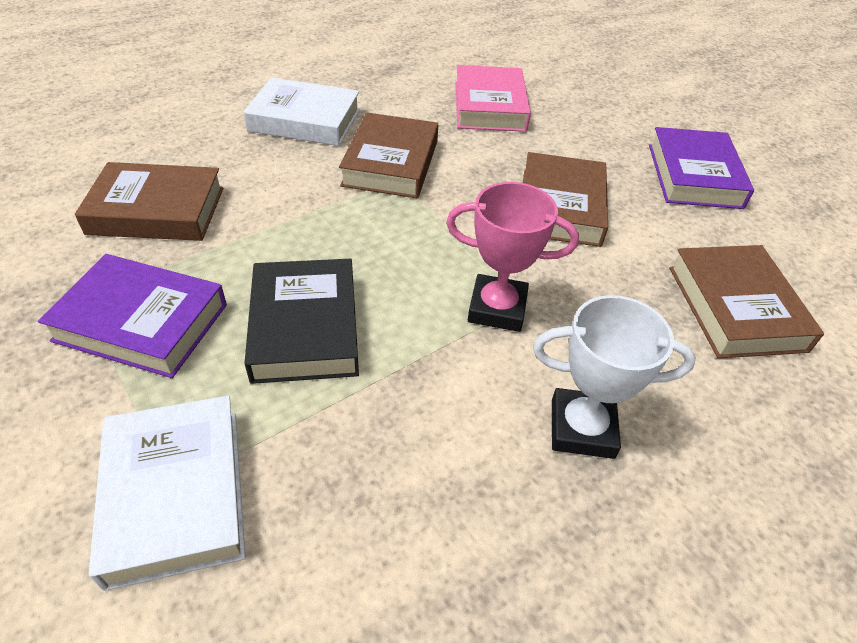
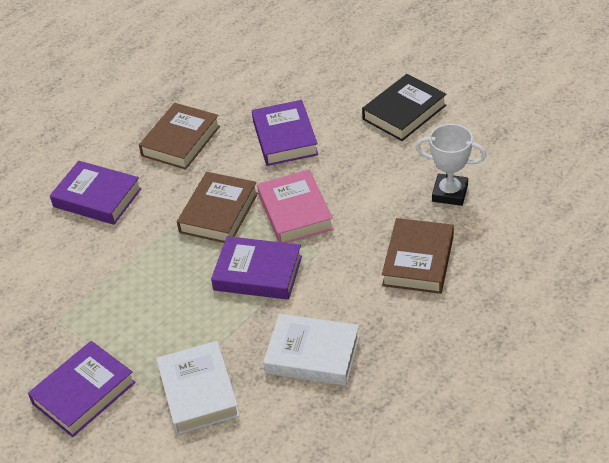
brown book: 4 -> 3
pink trophy: 1 -> 0
purple book: 2 -> 4

